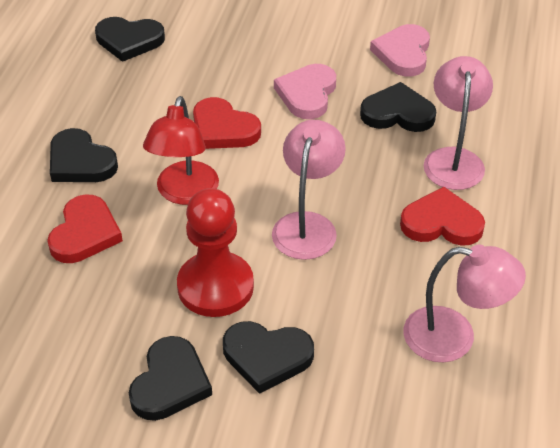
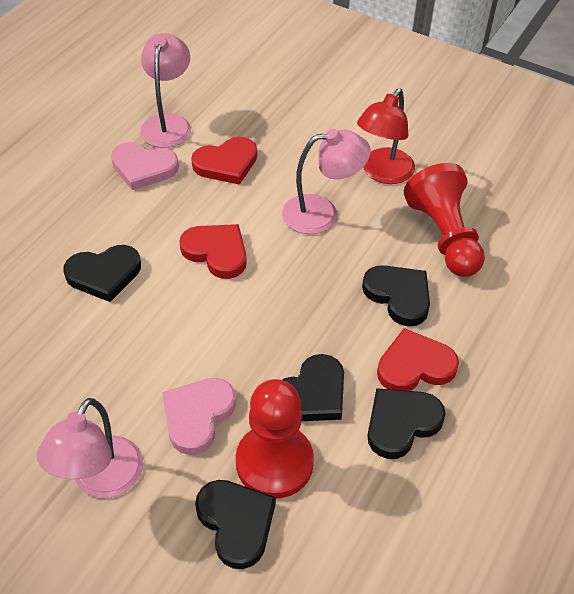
red pawn: 1 -> 2

